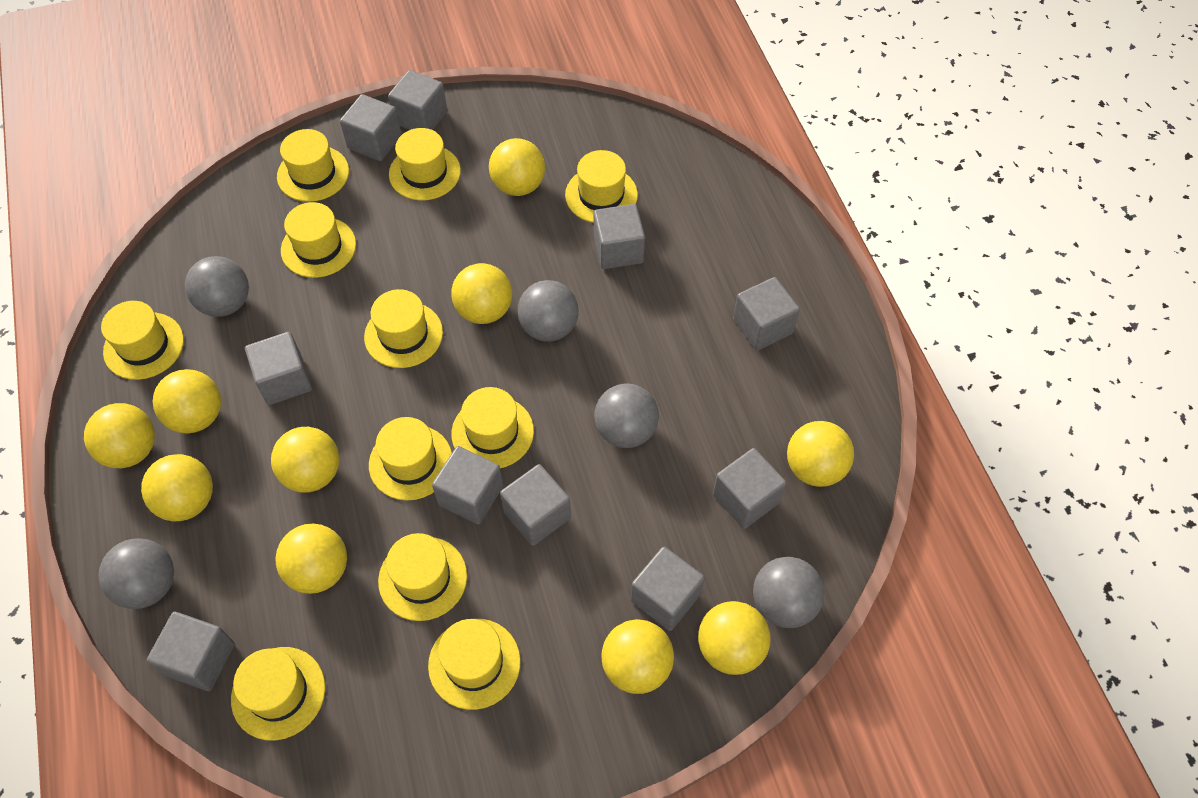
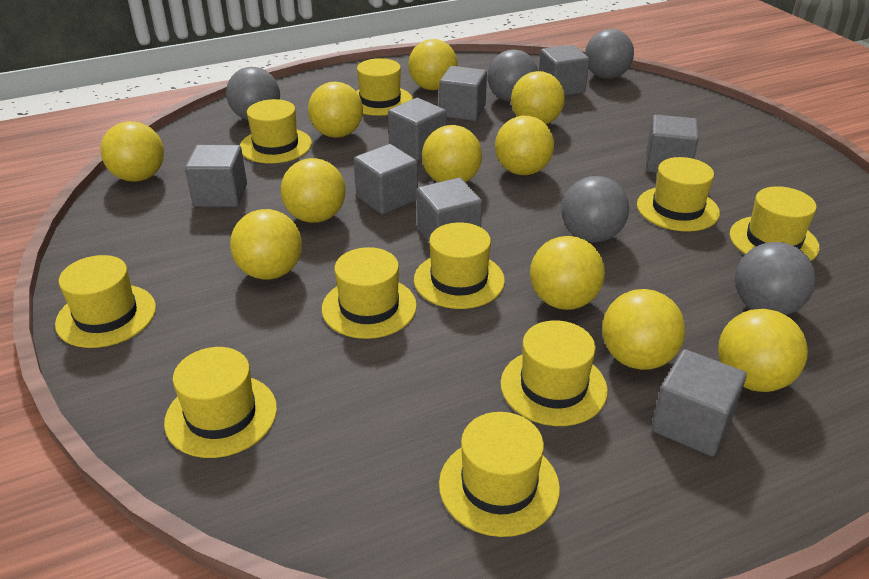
grey cube: 10 -> 8
yellow ball: 10 -> 11
yellow hat: 11 -> 10

